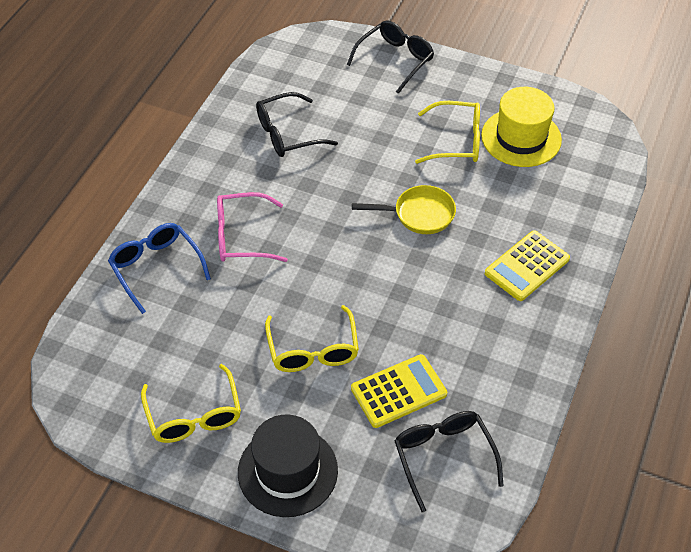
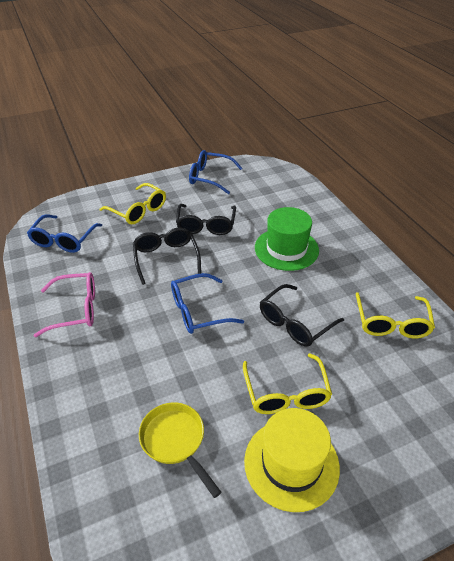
black hat: 1 -> 0
blue glasses: 1 -> 3
green hat: 0 -> 1
yellow calculator: 2 -> 0

